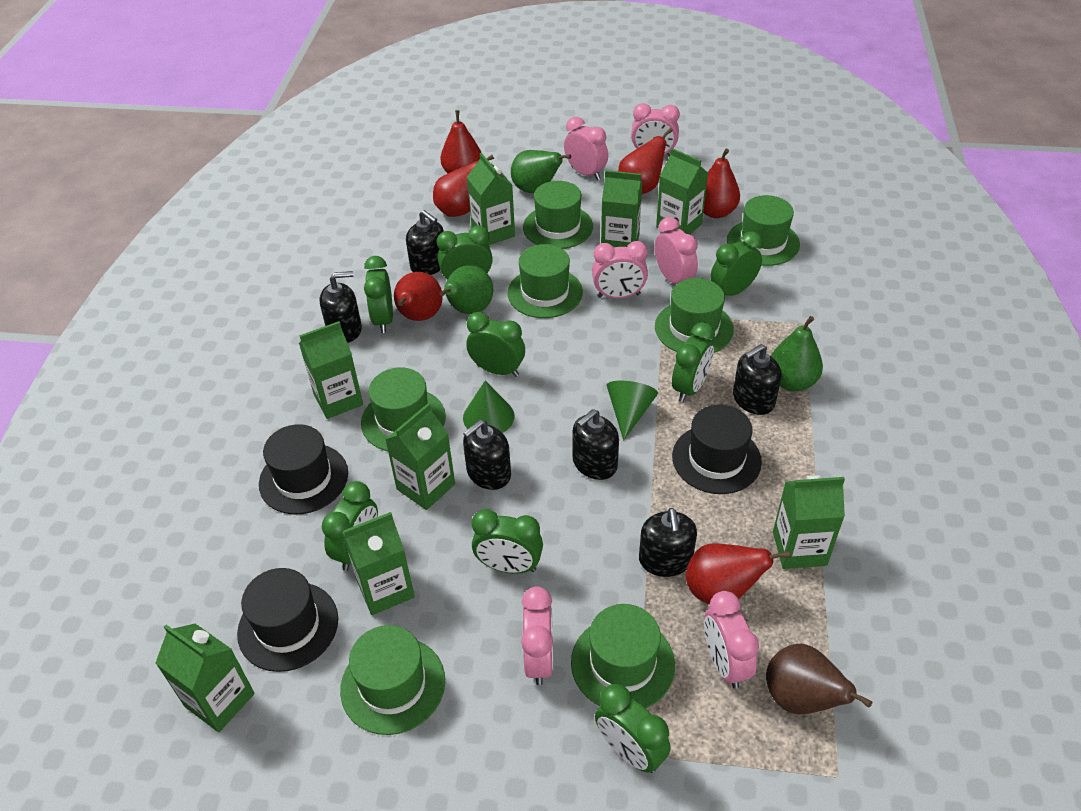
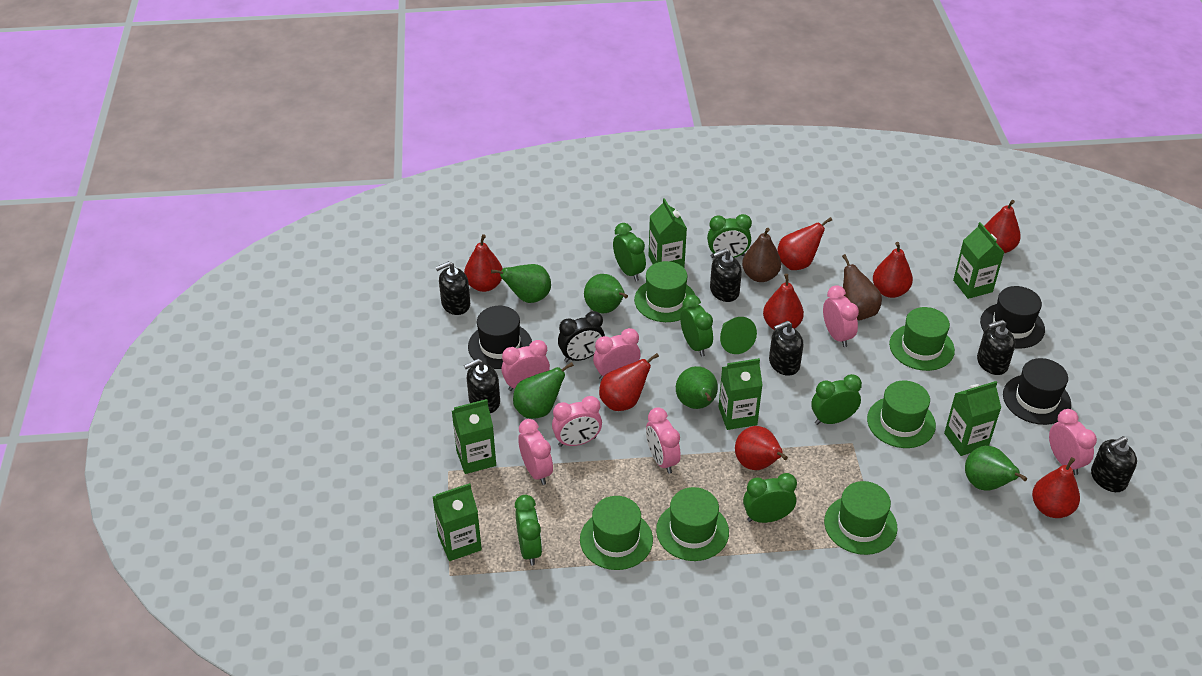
black clock: 0 -> 1
brown pear: 1 -> 2
green carton: 8 -> 6
green clock: 8 -> 6
green cone: 2 -> 1
green hat: 7 -> 6
green pear: 3 -> 5
pink clock: 6 -> 7
red pear: 6 -> 8

